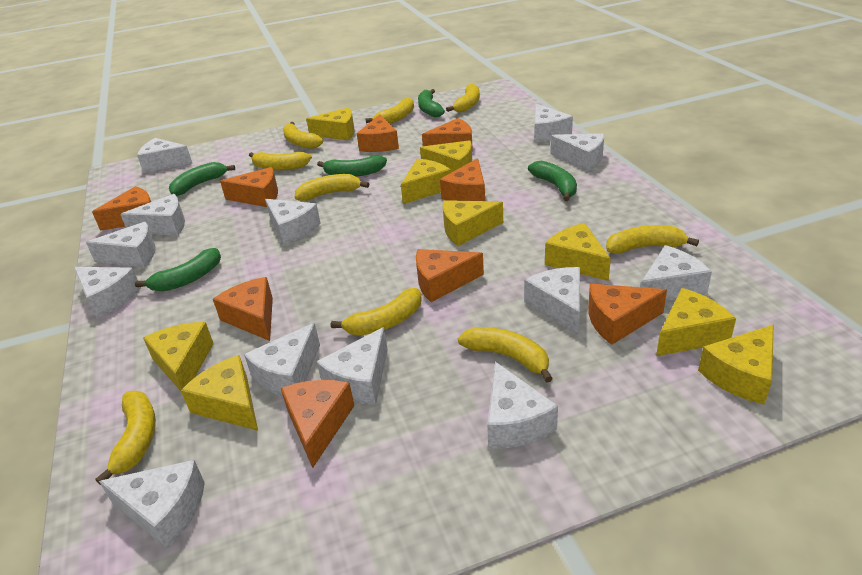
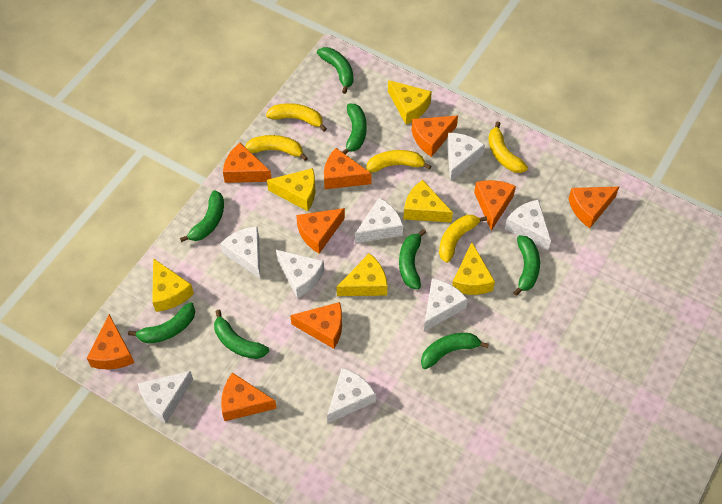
green banana: 5 -> 8
white cheese: 13 -> 8
yellow banana: 9 -> 5
yellow cheese: 9 -> 6

